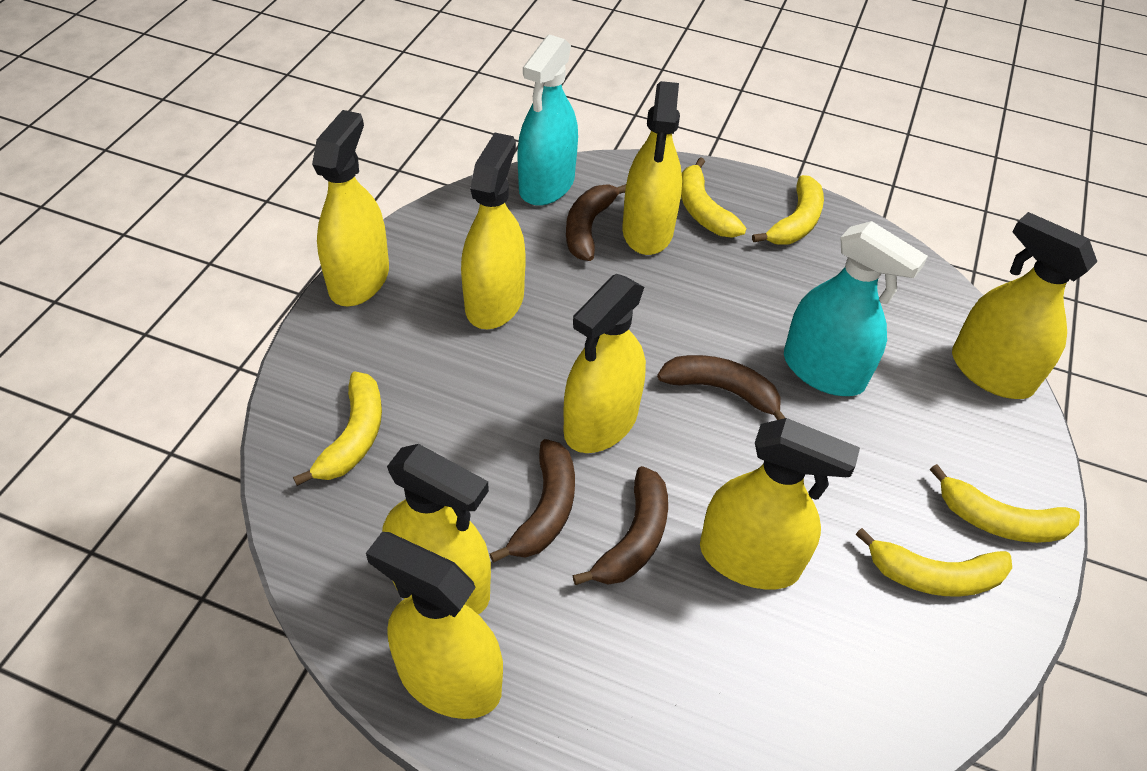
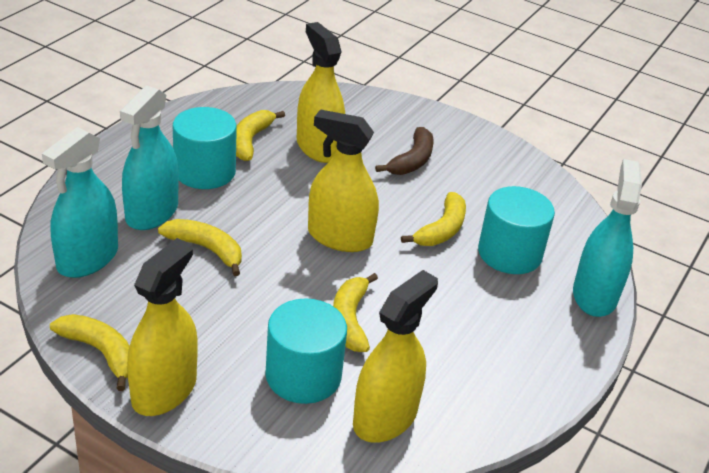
brown banana: 4 -> 1
turquoise cylinder: 0 -> 3
turquoise spray bottle: 2 -> 3
yellow spray bottle: 8 -> 4

